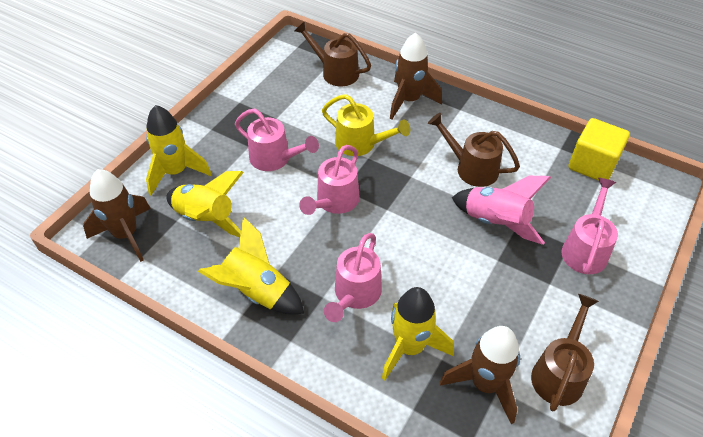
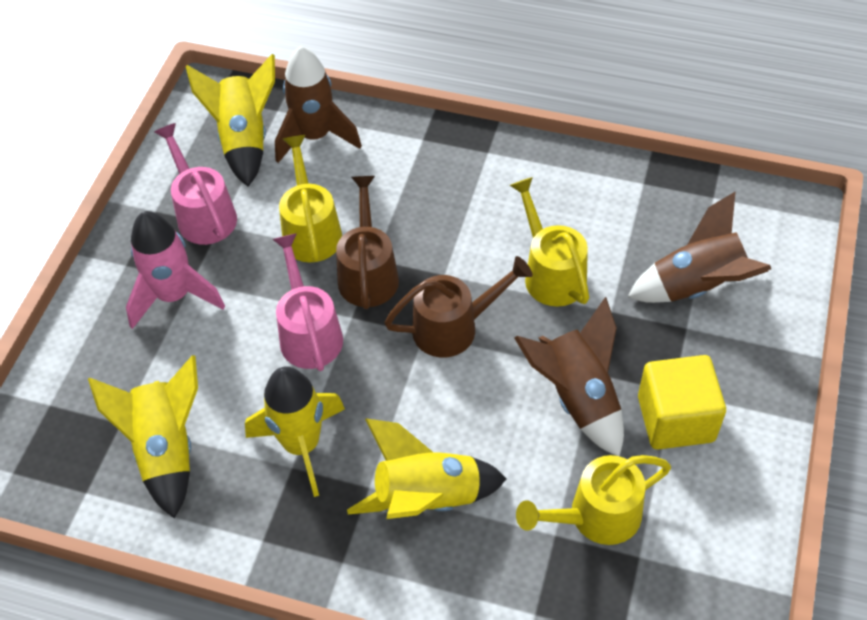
brown watering can: 3 -> 2
pink watering can: 4 -> 2
yellow watering can: 1 -> 3

